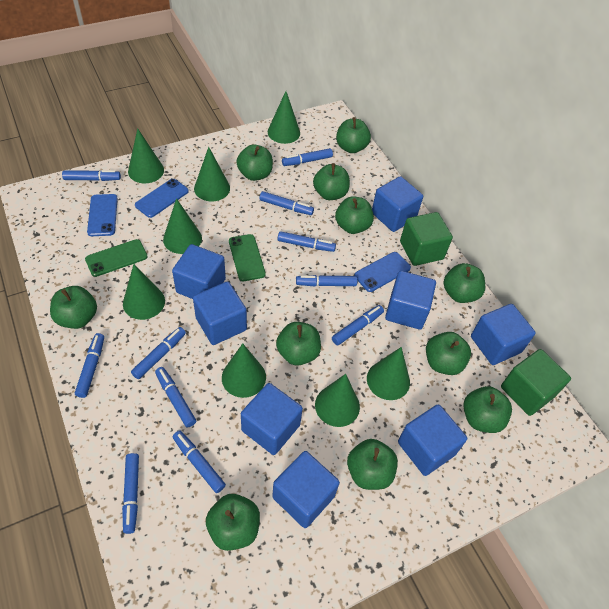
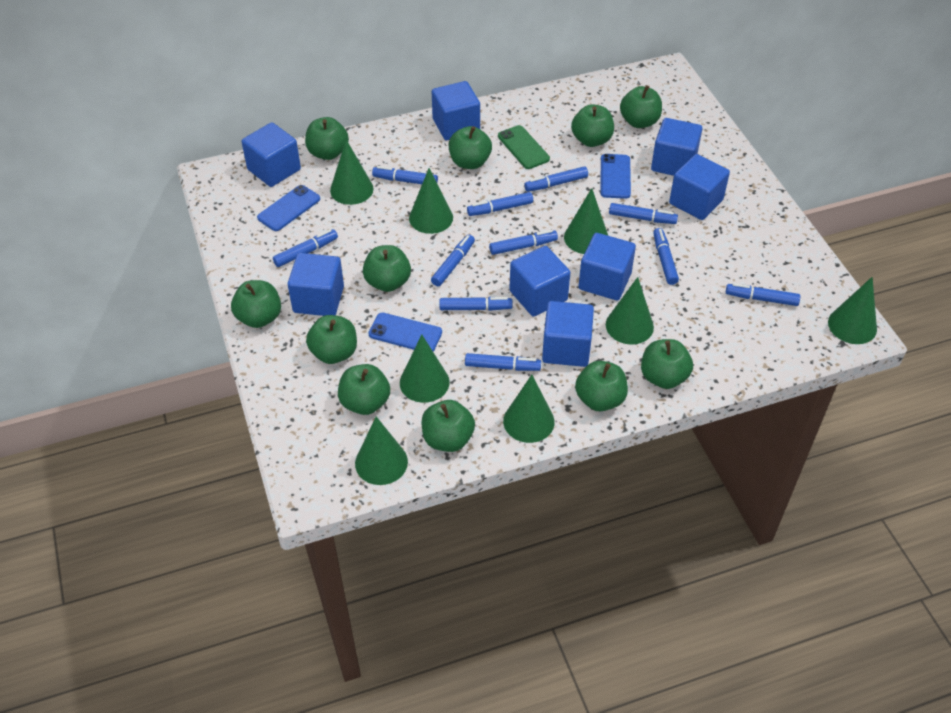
green cube: 2 -> 0
green phone: 2 -> 1

